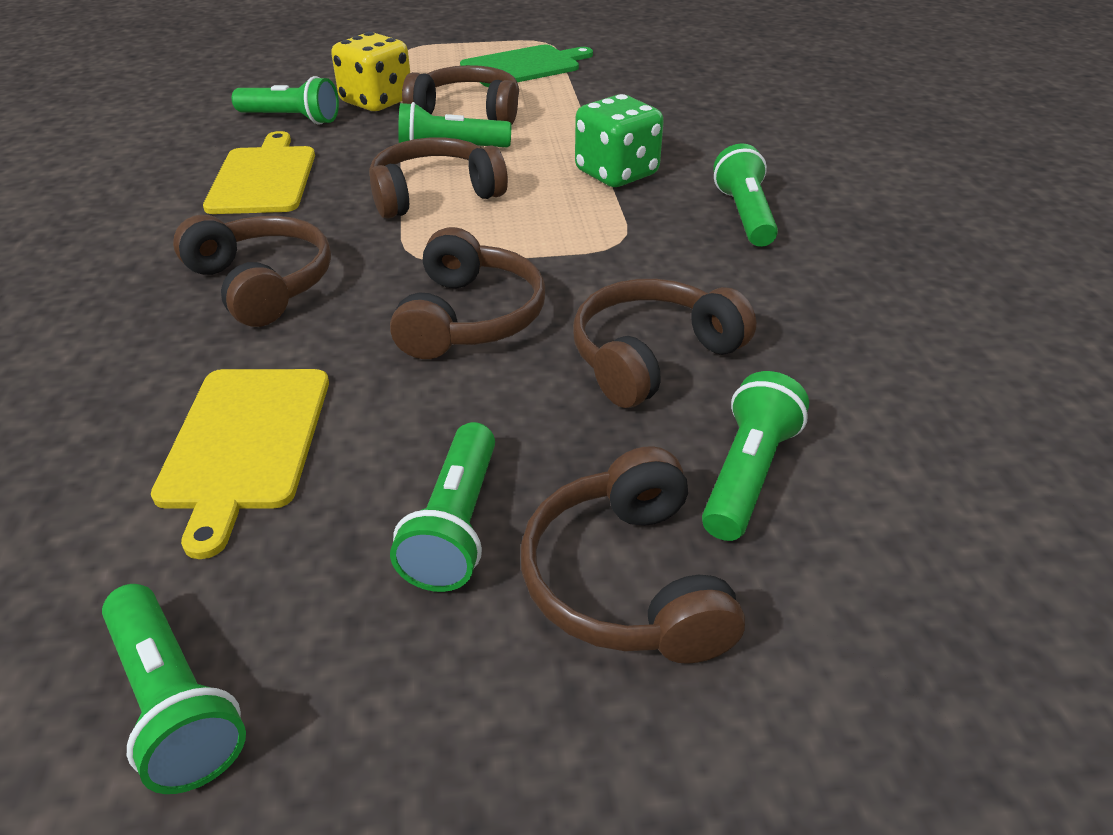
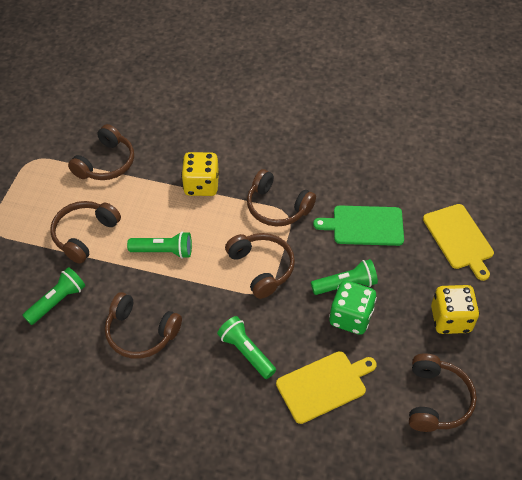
green flashlight: 6 -> 4
yellow dice: 1 -> 2

